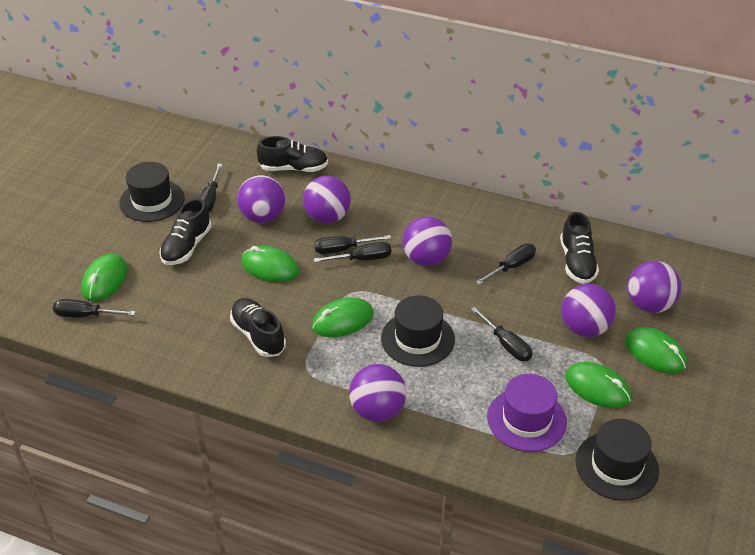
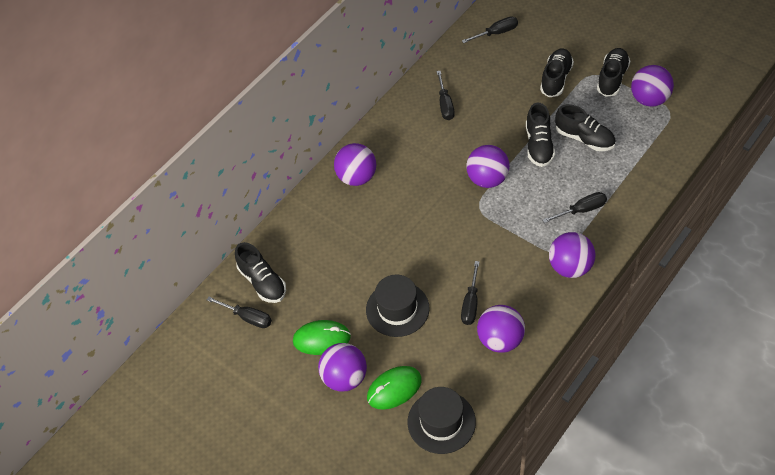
black hat: 3 -> 2
black screwdriver: 6 -> 5
black shoe: 4 -> 5
green mouse: 5 -> 2
purple hat: 1 -> 0

